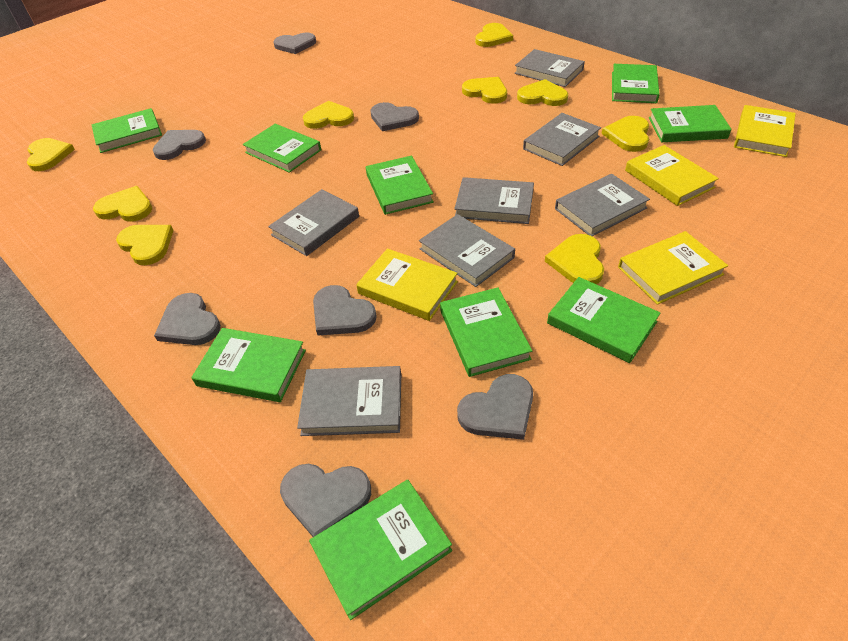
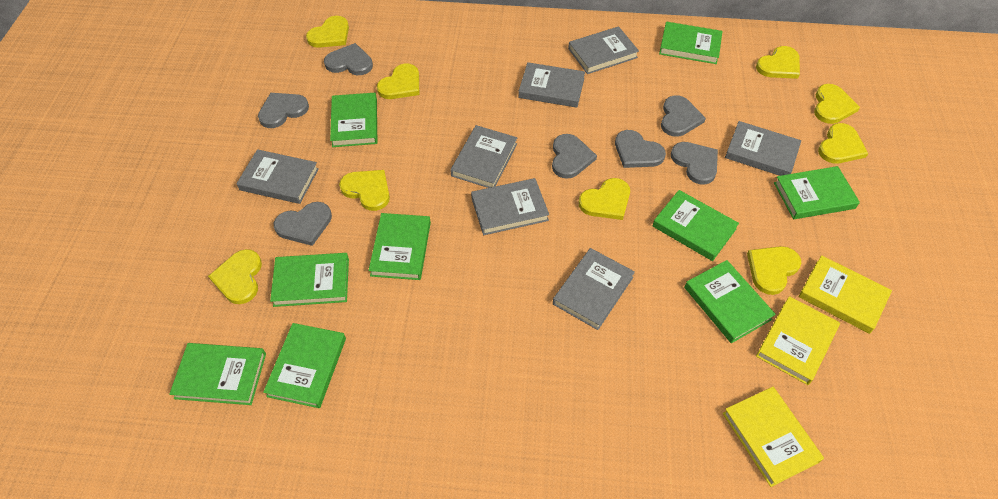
yellow book: 4 -> 3

